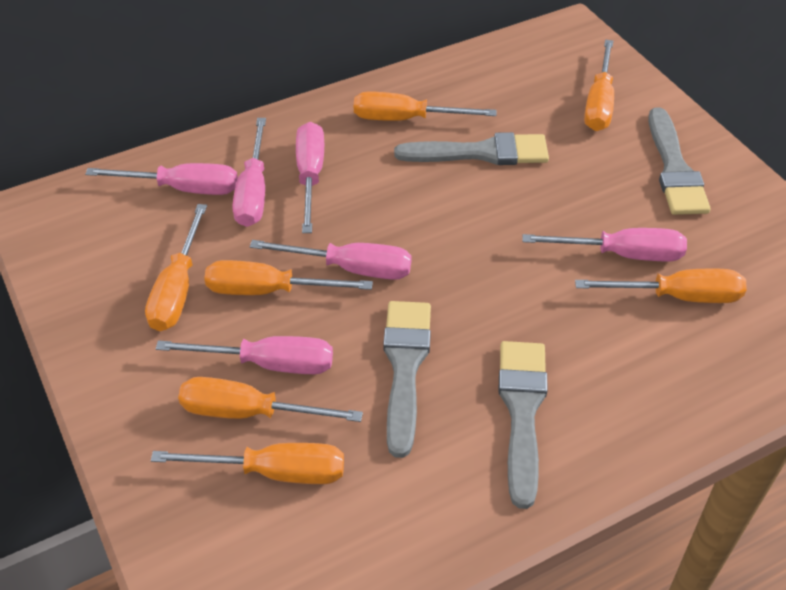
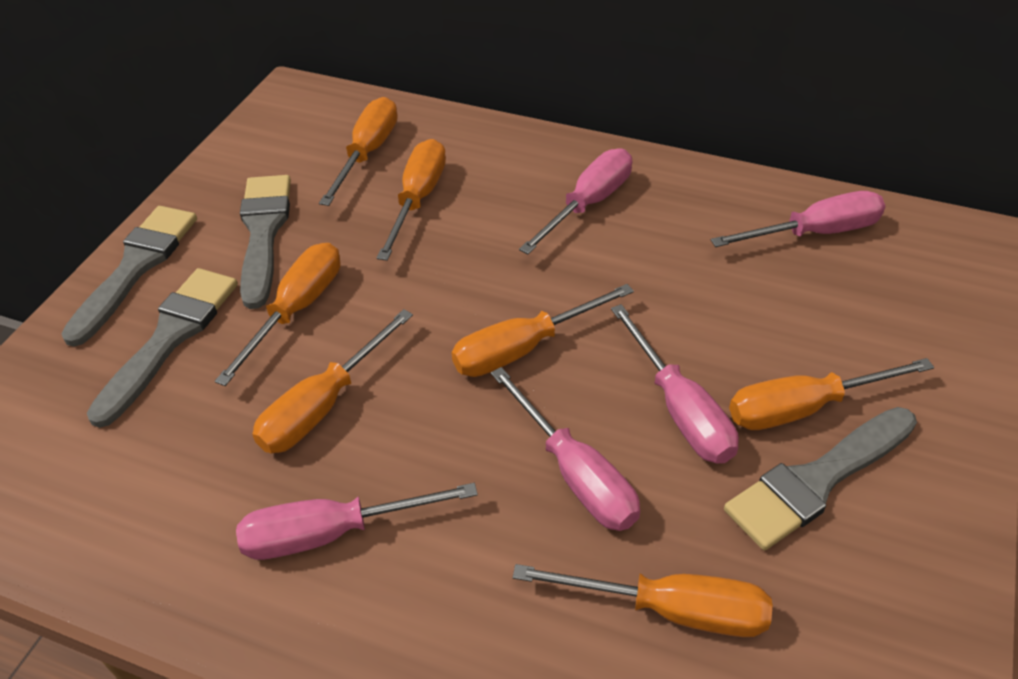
pink screwdriver: 6 -> 5

